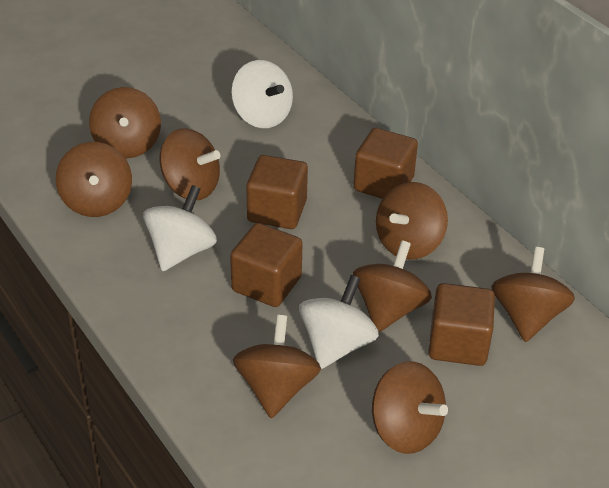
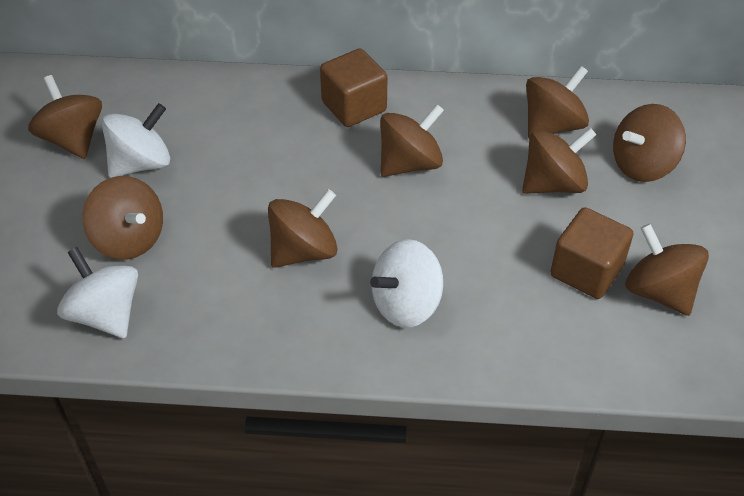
brown cube: 4 -> 2

